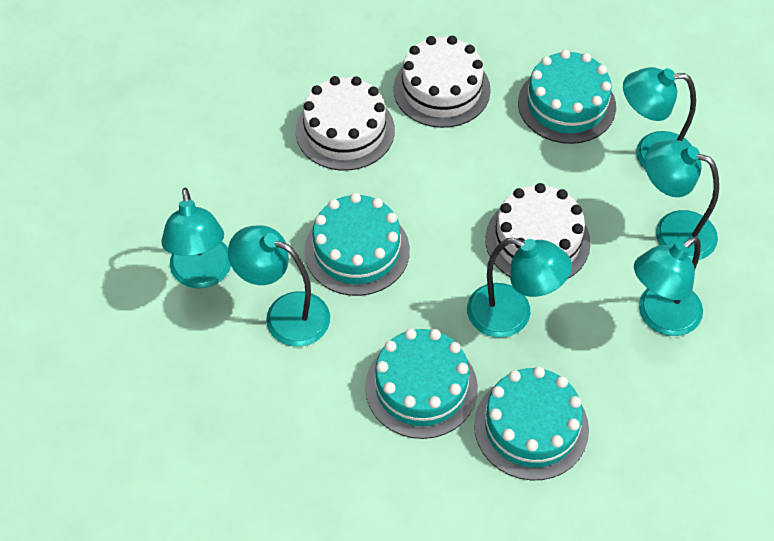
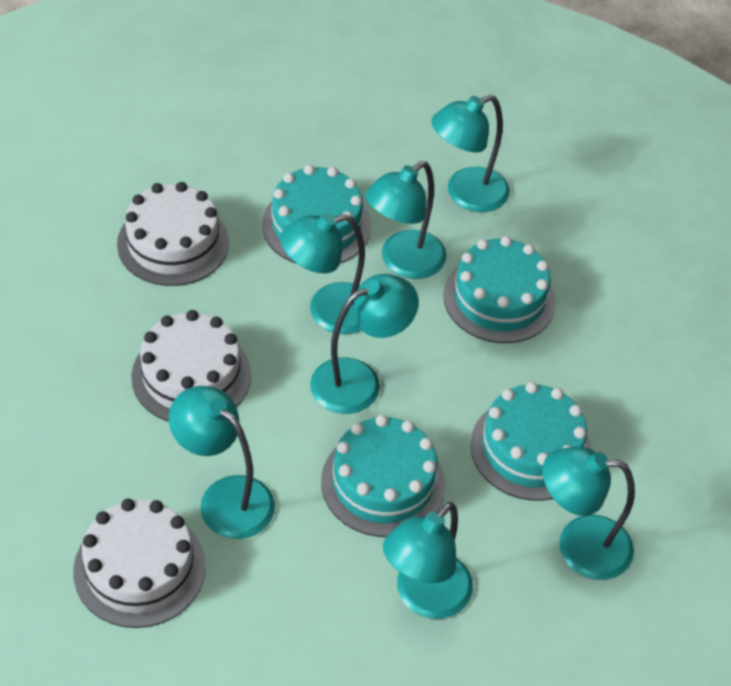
turquoise lamp: 6 -> 7

